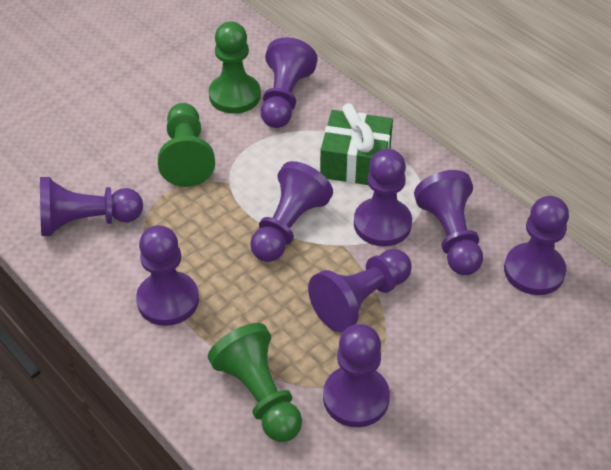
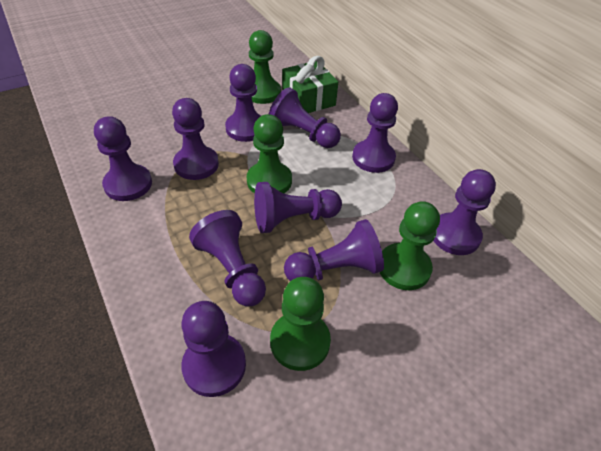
green pawn: 3 -> 4
purple pawn: 9 -> 10

